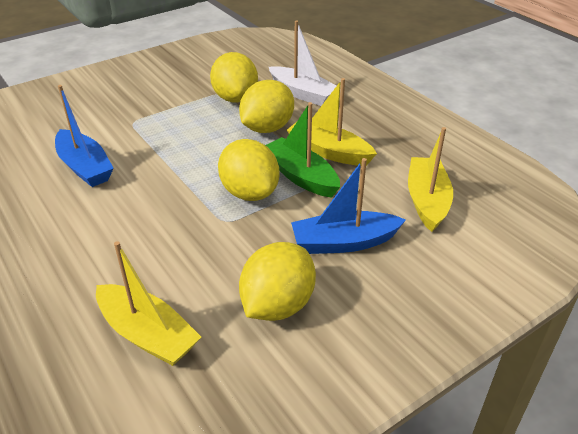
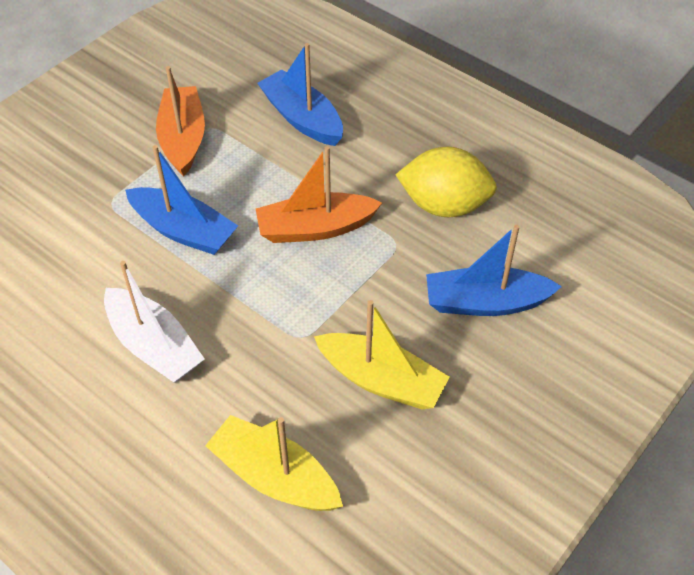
blue boat: 2 -> 3
green boat: 1 -> 0
orange boat: 0 -> 2
yellow boat: 3 -> 2
yellow lemon: 4 -> 1

